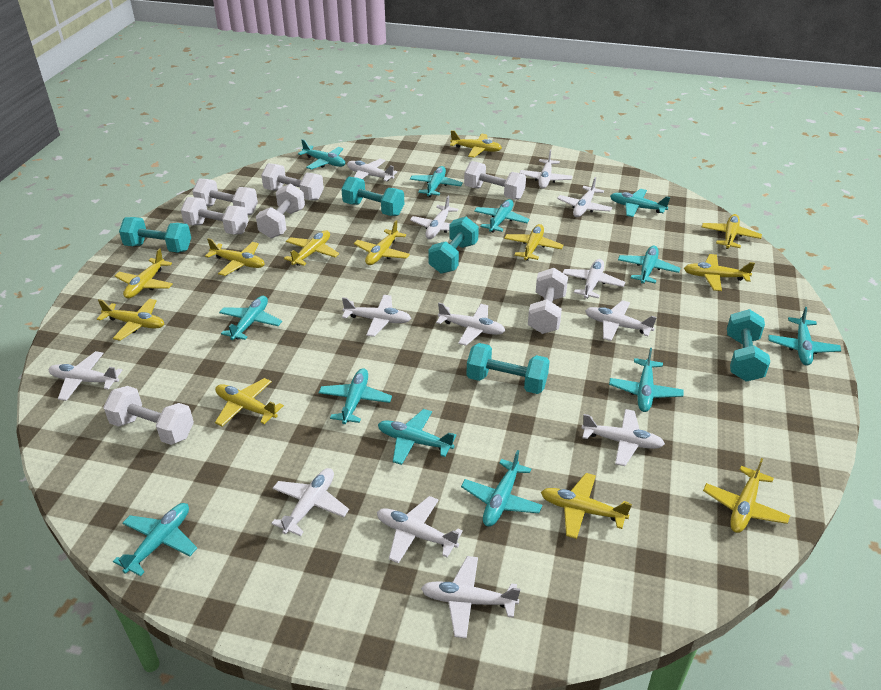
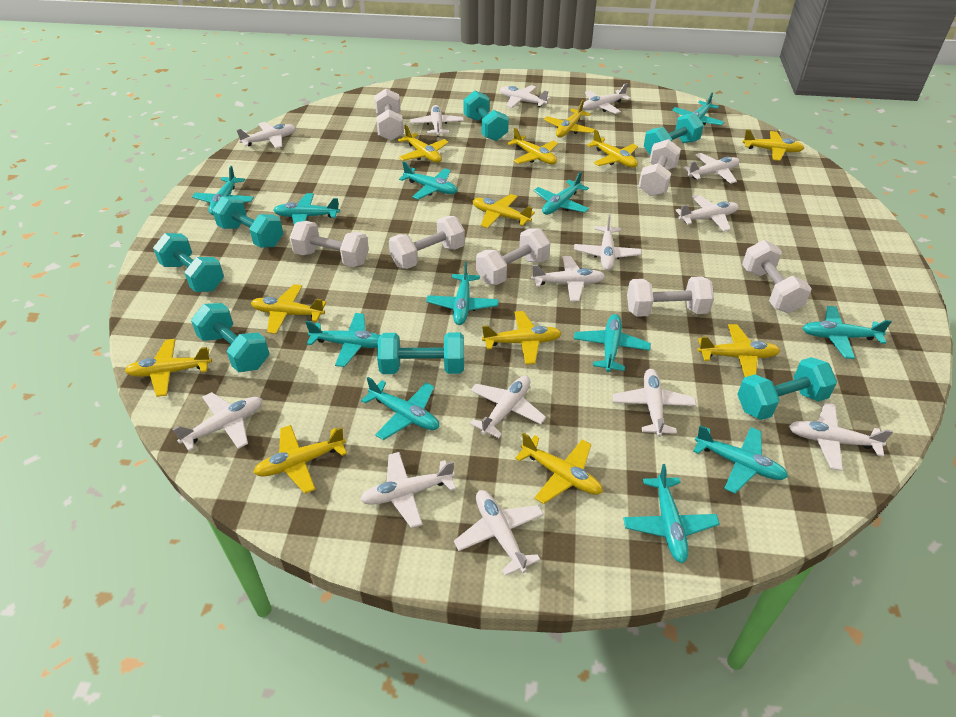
turquoise dumbbell: 5 -> 7
white plane: 13 -> 14

